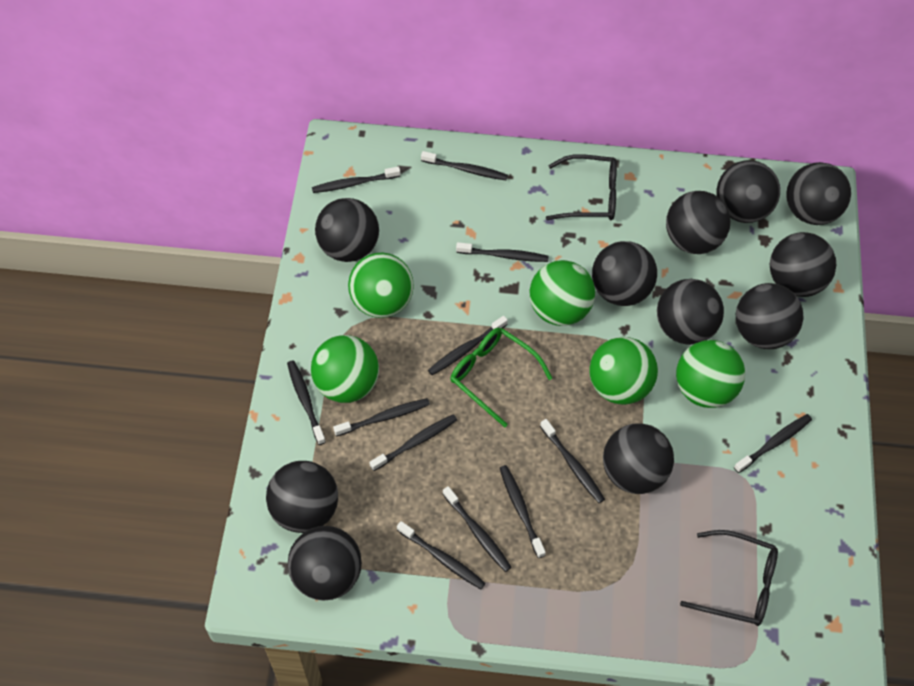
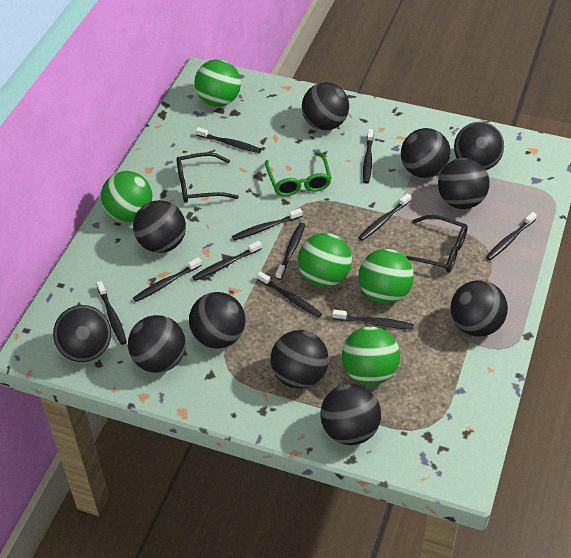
black toothbrush: 12 -> 11

